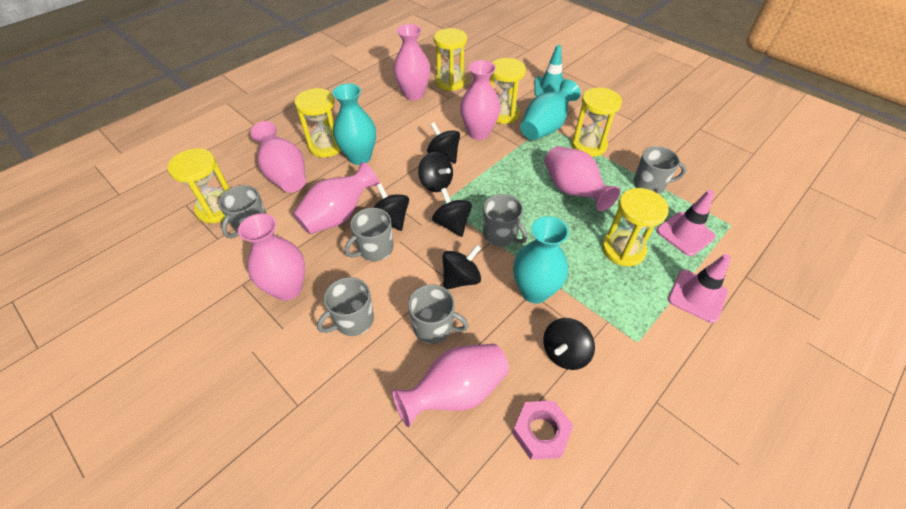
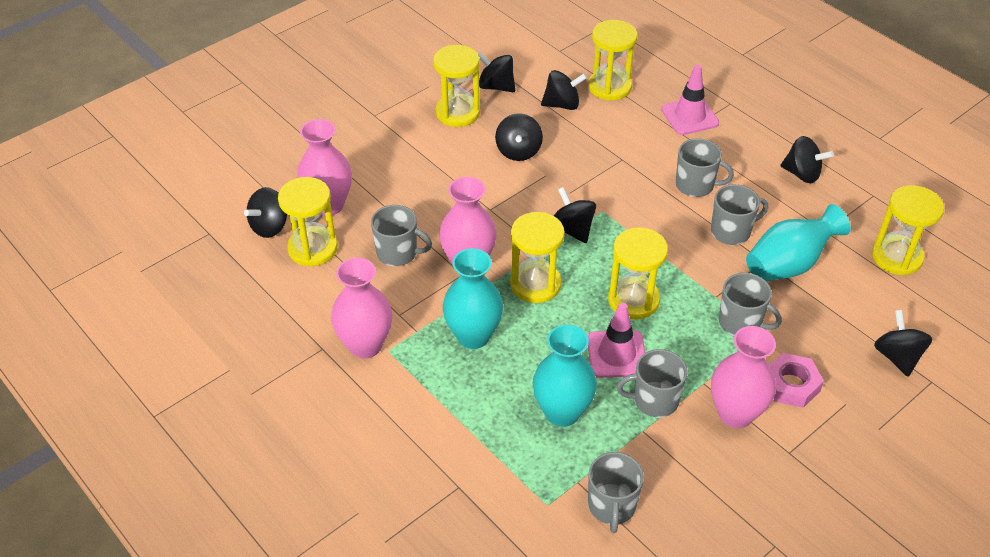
black spinning top: 6 -> 7
pink vase: 7 -> 4
turquoise traffic cone: 1 -> 0

